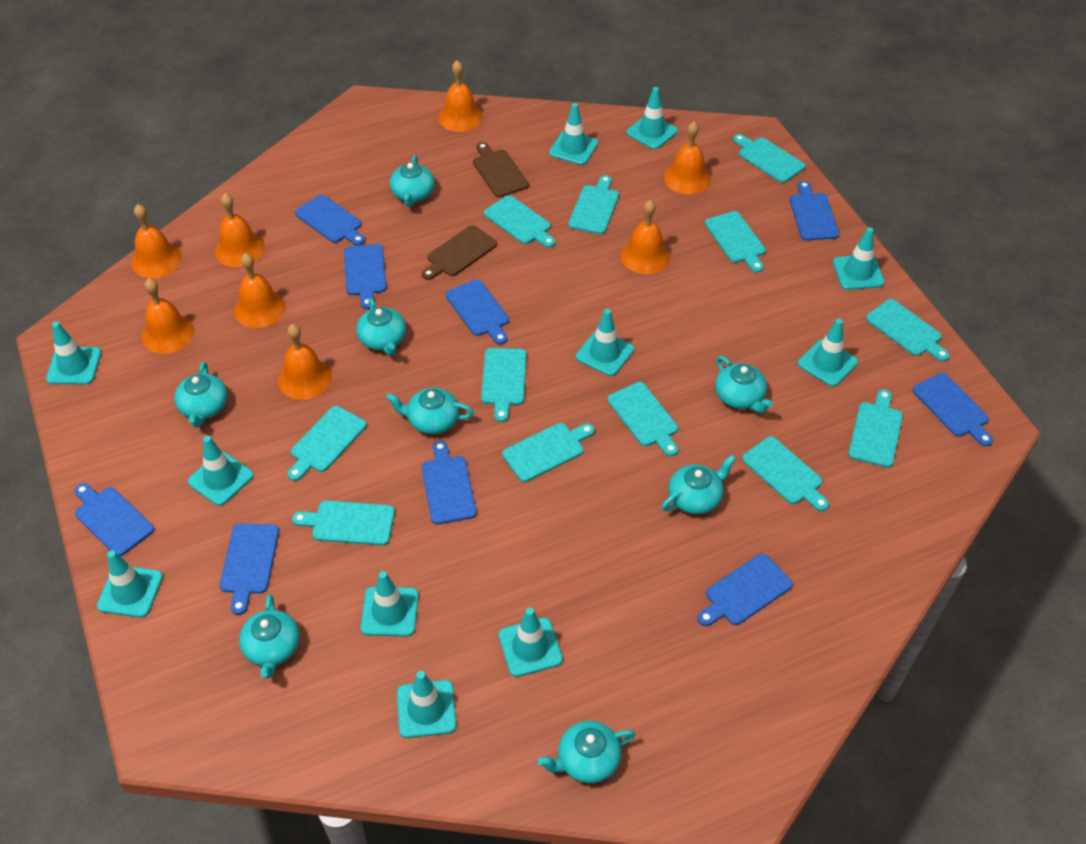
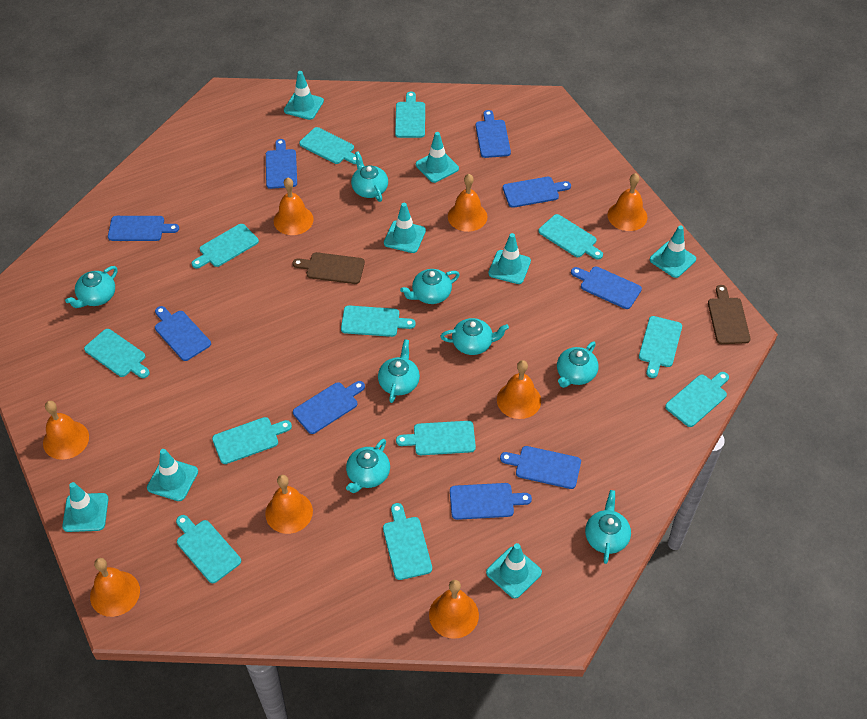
turquoise traffic cone: 11 -> 8

